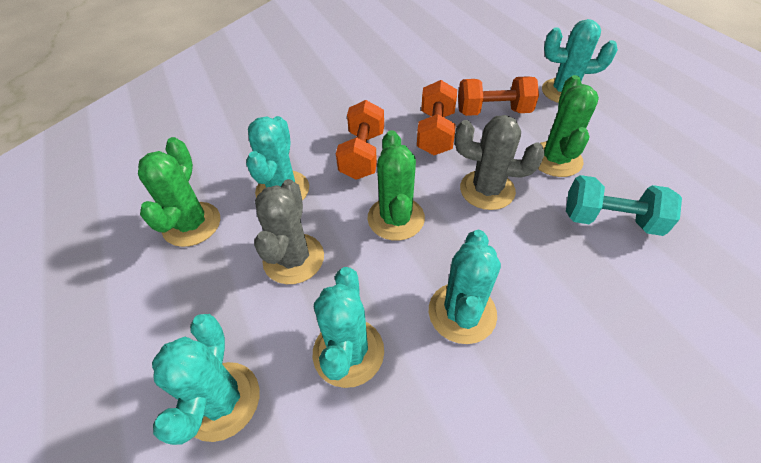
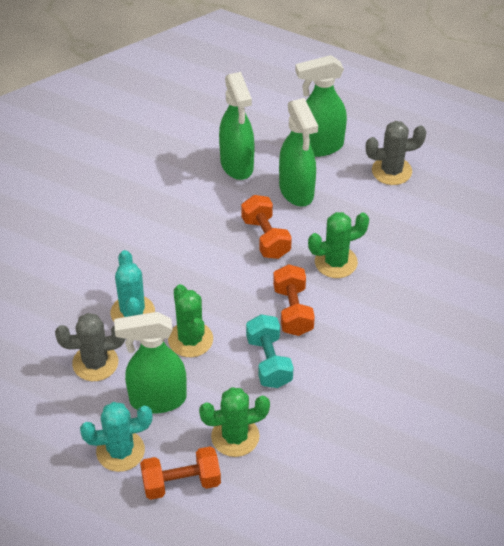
green spray bottle: 0 -> 4
turquoise cactus: 5 -> 2

